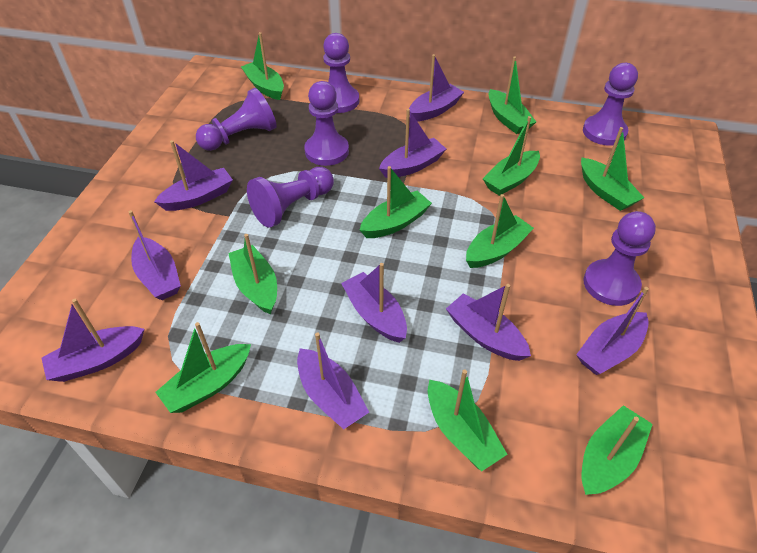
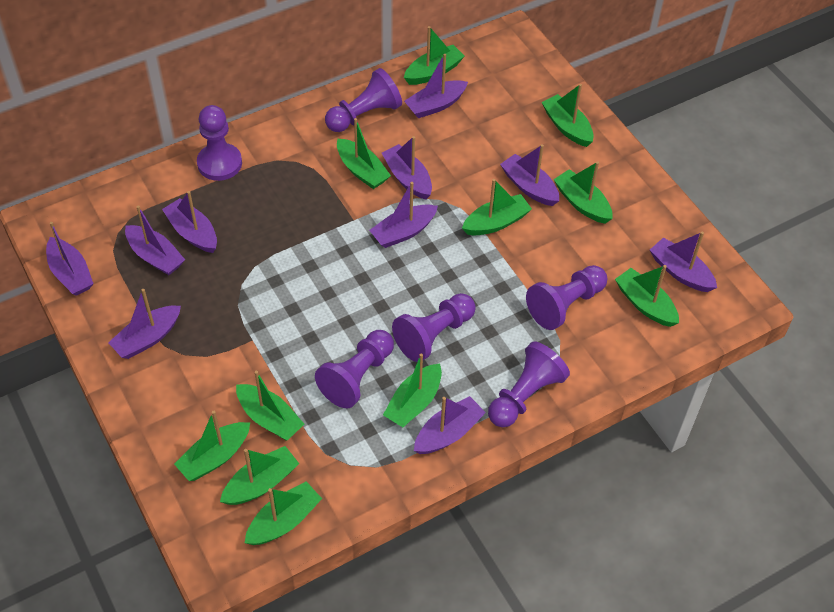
green boat: 10 -> 11
purple boat: 9 -> 10

